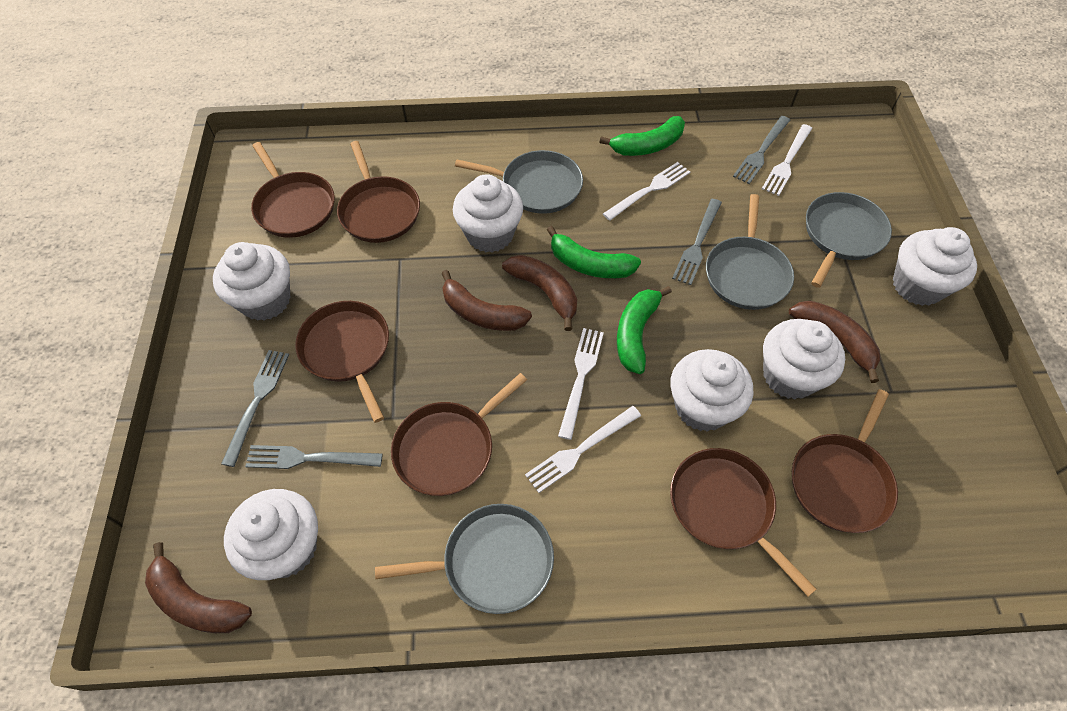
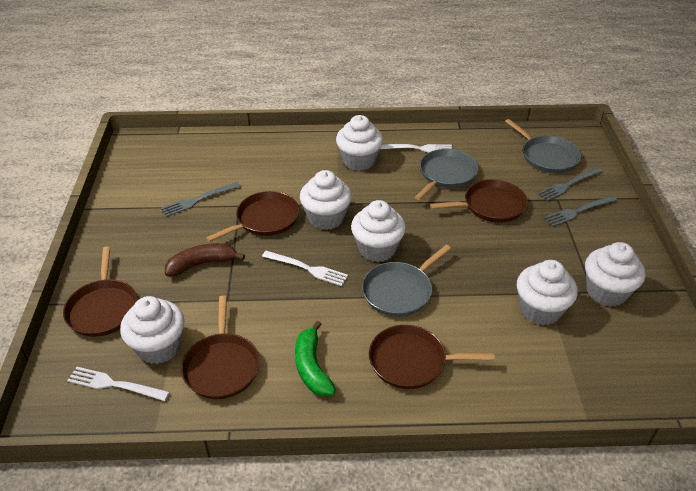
brown banana: 4 -> 1
brown pan: 6 -> 5
green banana: 3 -> 1
grey fork: 4 -> 3
grey pan: 4 -> 3
white fork: 4 -> 3

